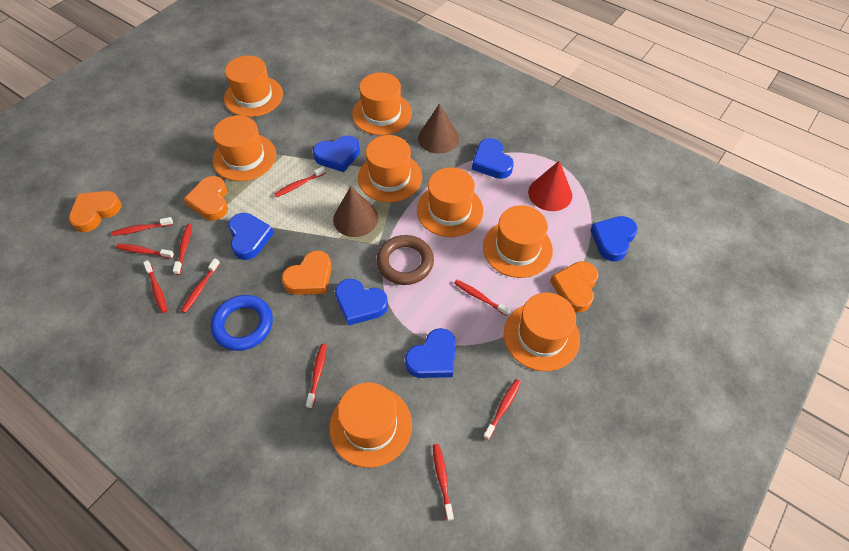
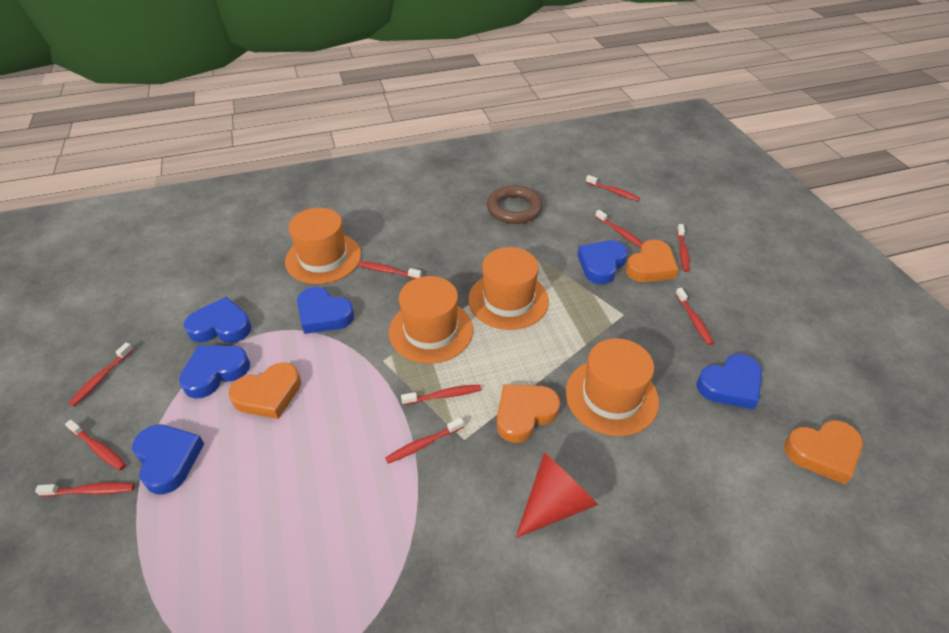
blue ring: 1 -> 0
brown cone: 2 -> 0
orange hat: 8 -> 4

